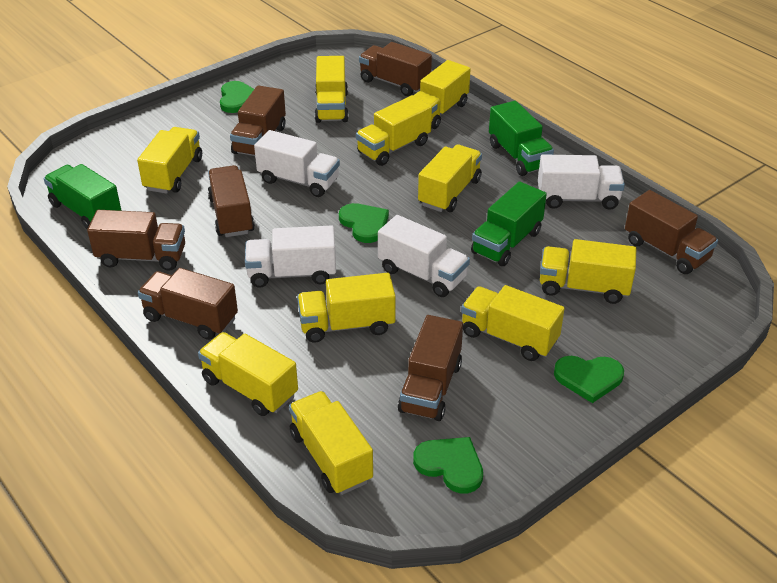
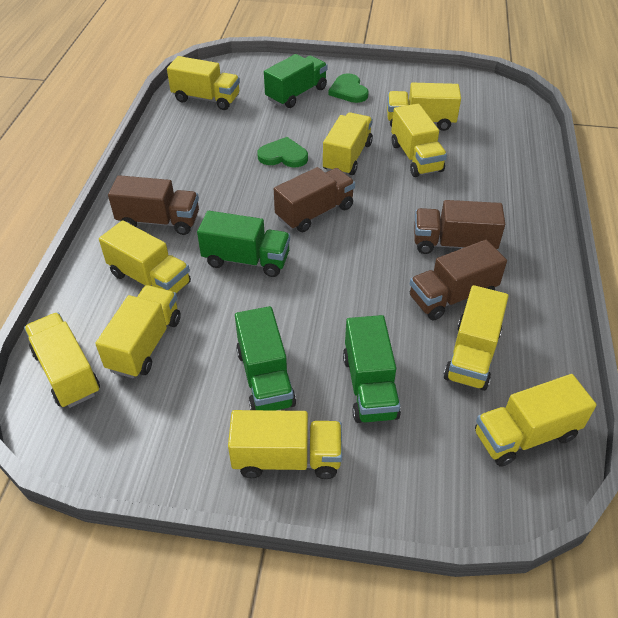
brown truck: 7 -> 4
green heart: 4 -> 2
green truck: 3 -> 4
white truck: 4 -> 0

